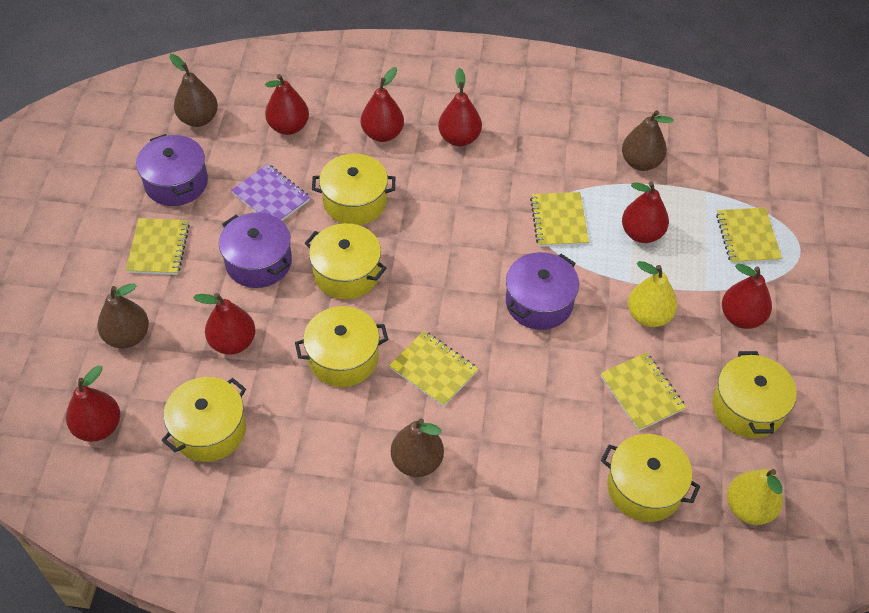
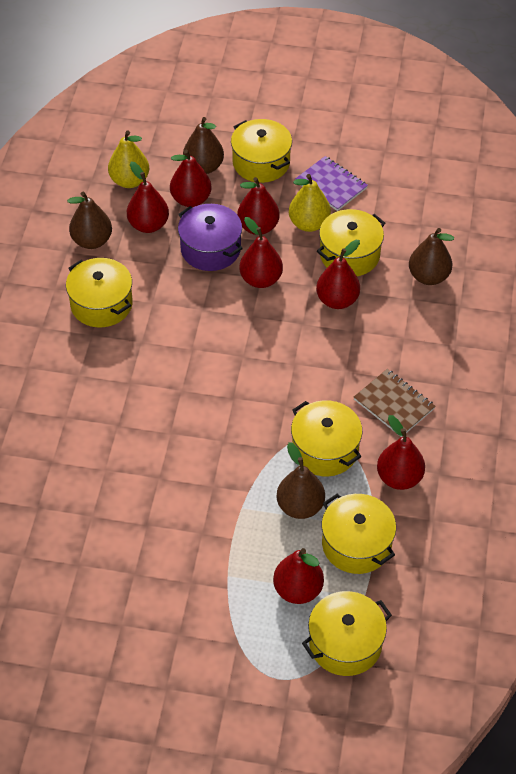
brown notebook: 0 -> 1
purple pot: 3 -> 1
yellow notebook: 5 -> 0

